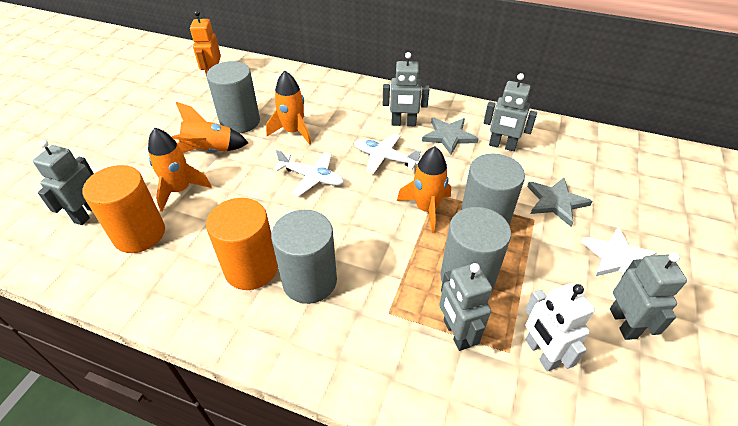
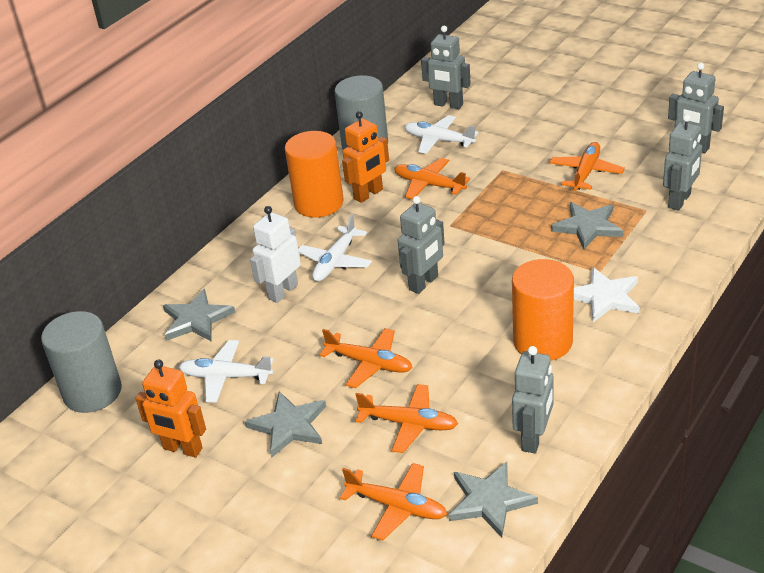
grey cylinder: 4 -> 2
grey star: 2 -> 4
orange plane: 0 -> 5
orange robot: 1 -> 2
orange rocket: 4 -> 0
white plane: 2 -> 3

